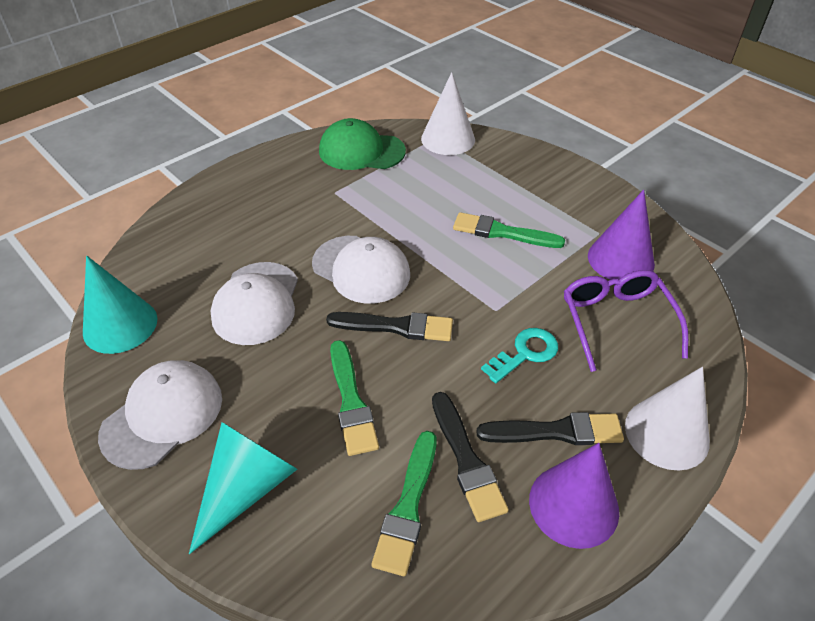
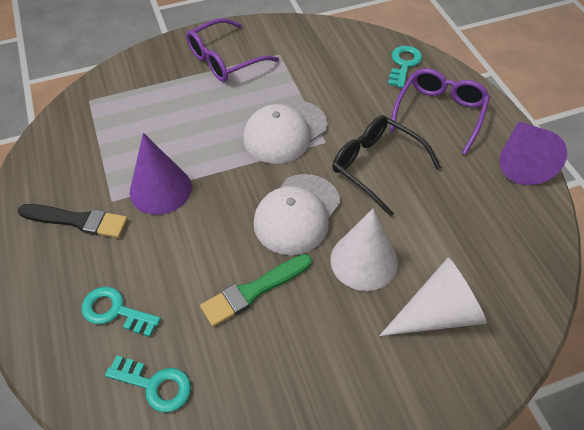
black brush: 3 -> 1
black glasses: 0 -> 1
green brush: 3 -> 1
green cap: 1 -> 0
purple glasses: 1 -> 2
turquoise cone: 2 -> 0
turquoise key: 1 -> 3
white cap: 3 -> 2

